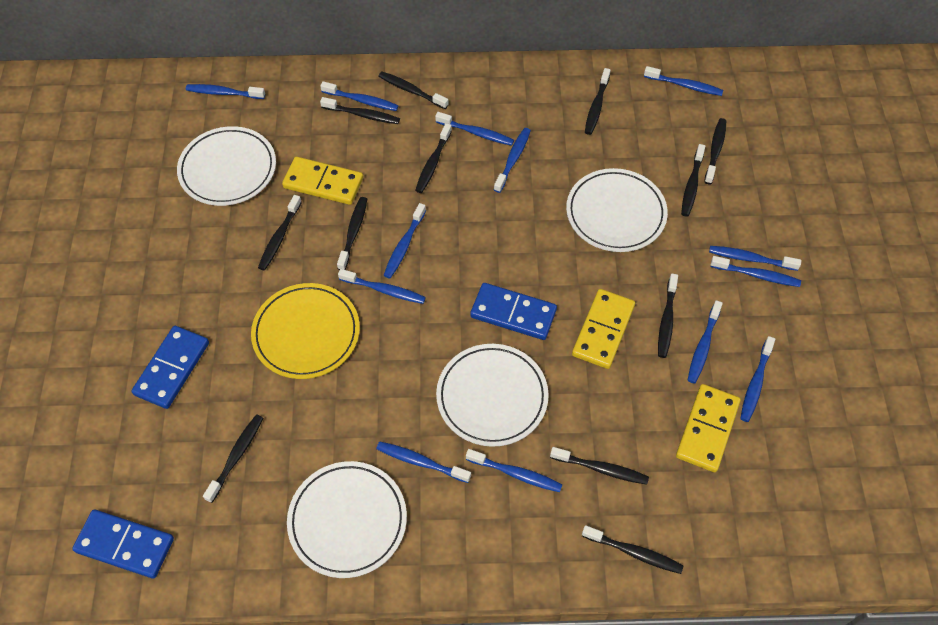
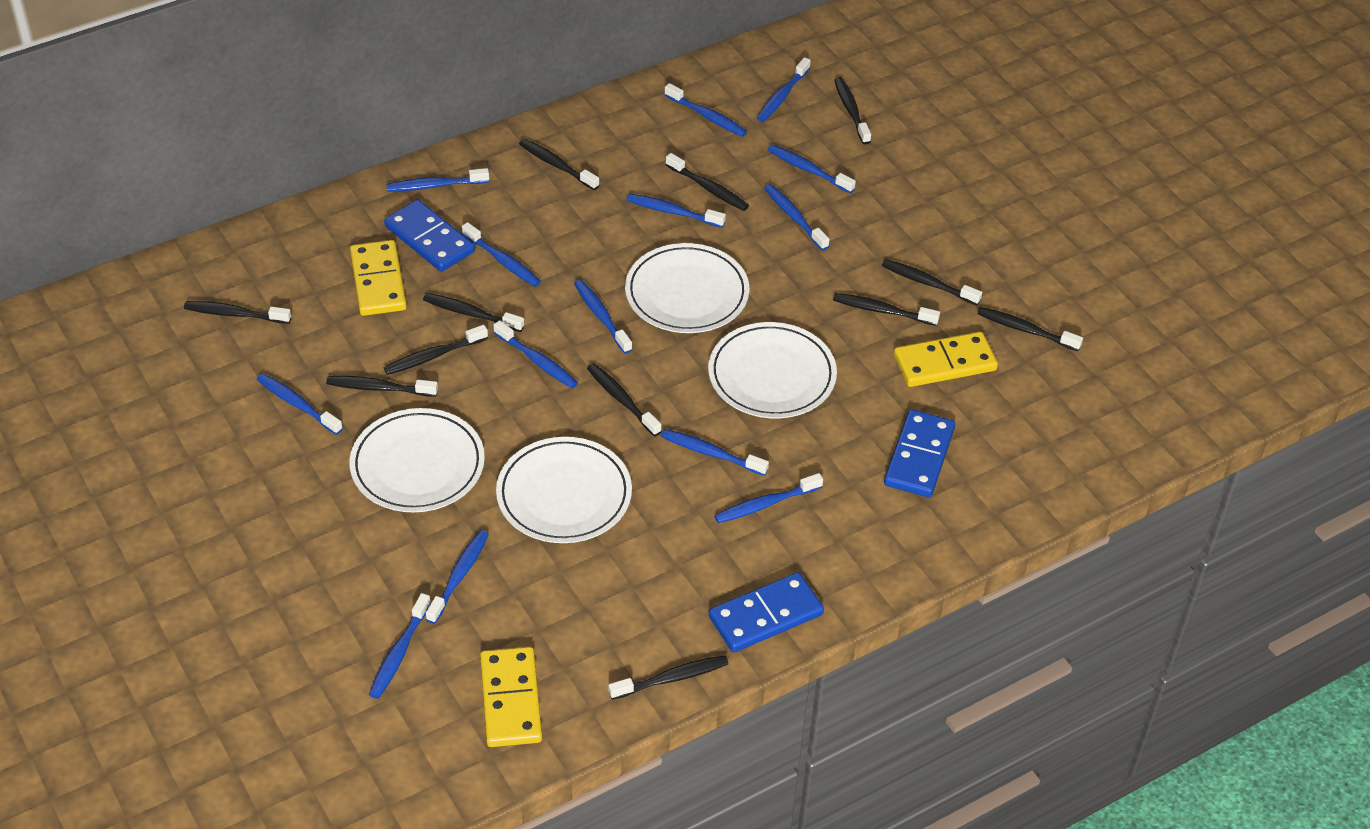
blue toothbrush: 13 -> 14
yellow plate: 1 -> 0

